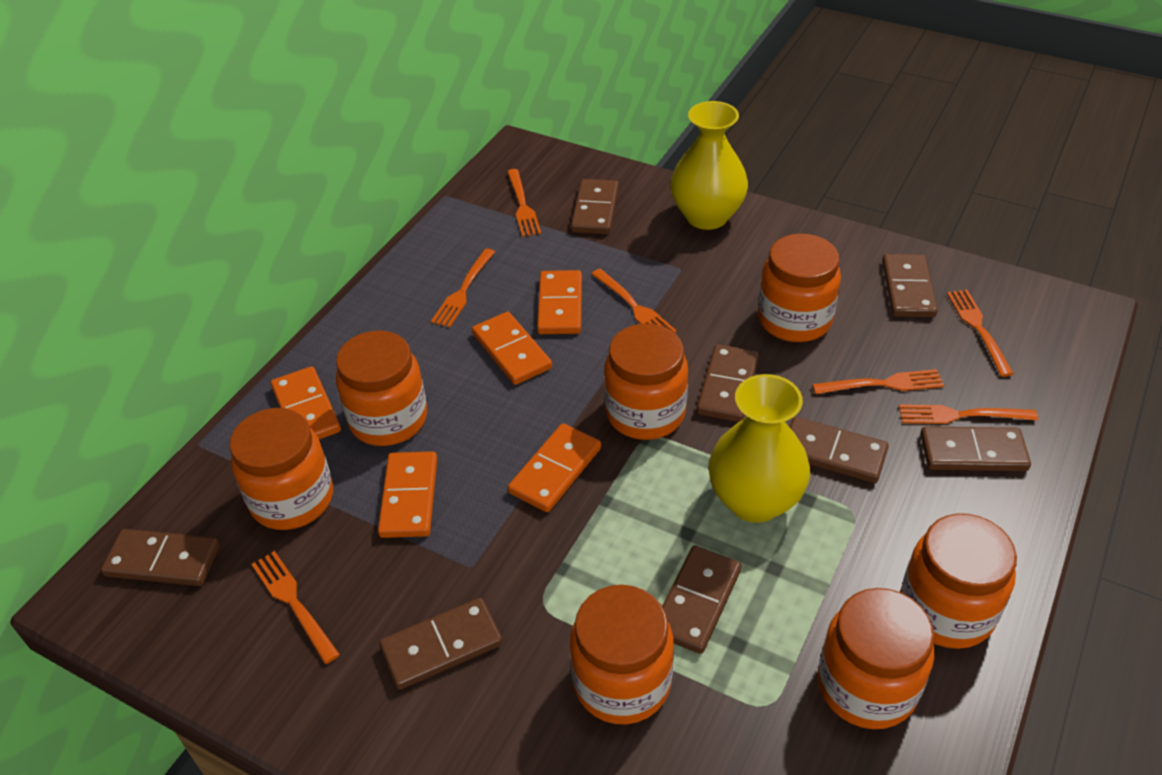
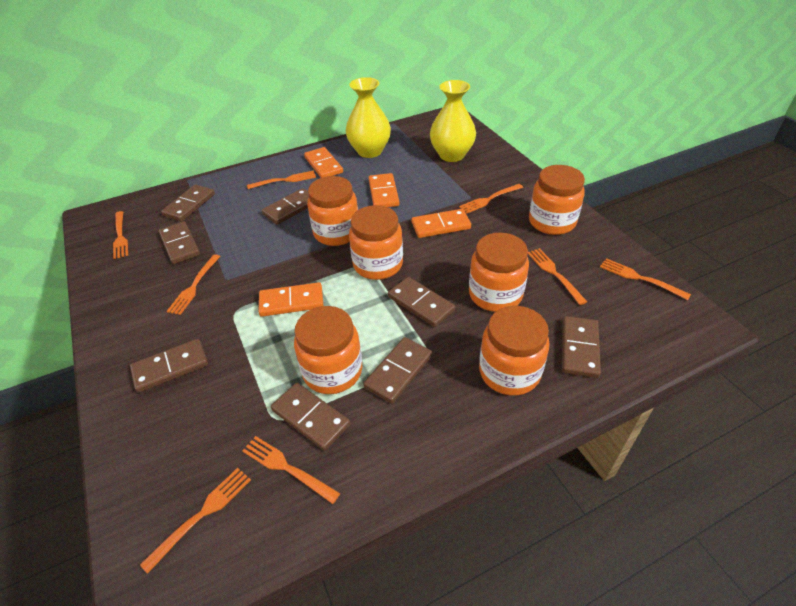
orange domino: 5 -> 4
orange fork: 7 -> 8
orange jar: 7 -> 6

